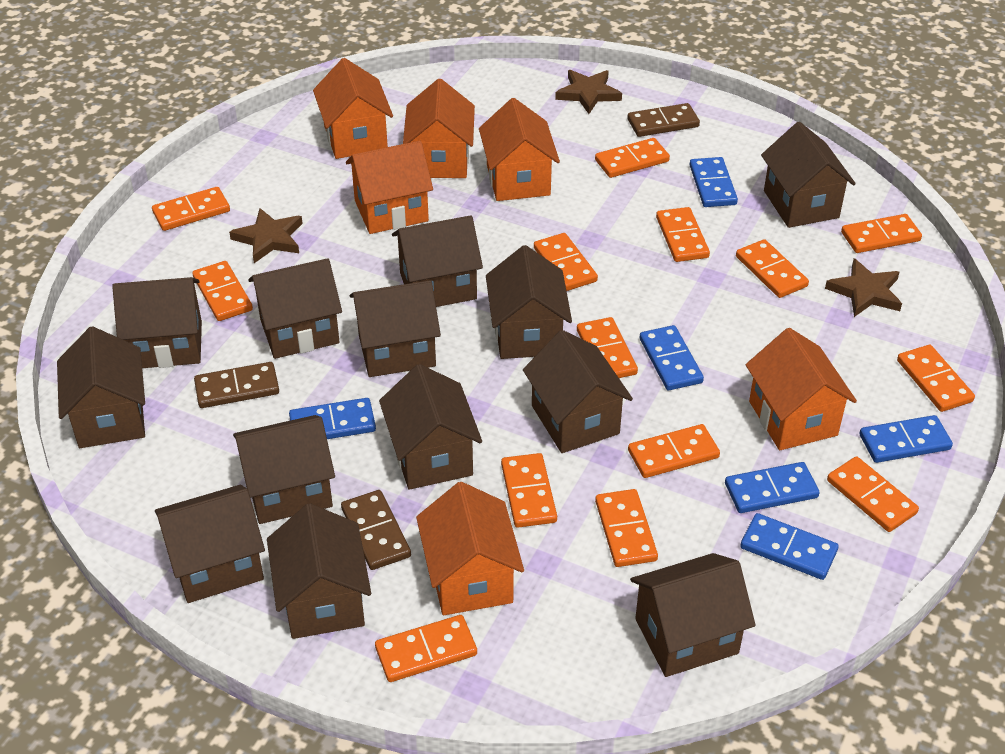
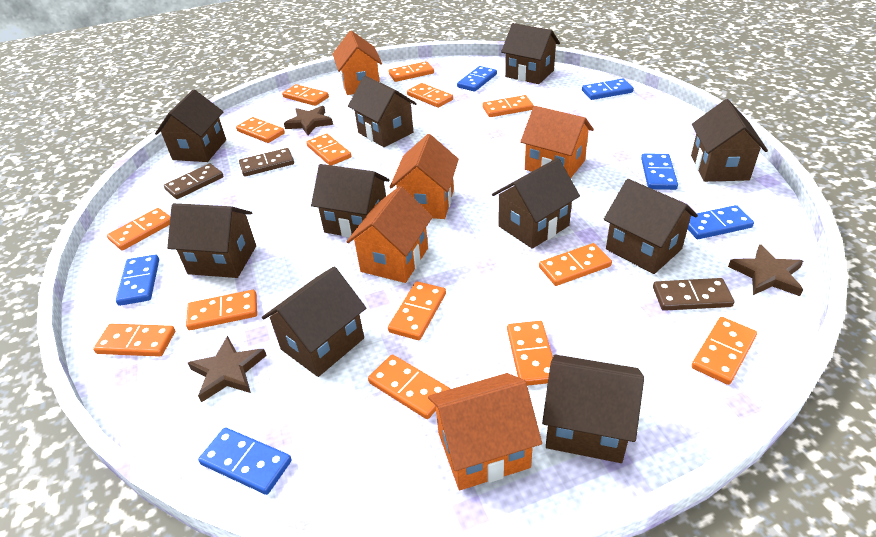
brown house: 13 -> 10
orange house: 6 -> 5

